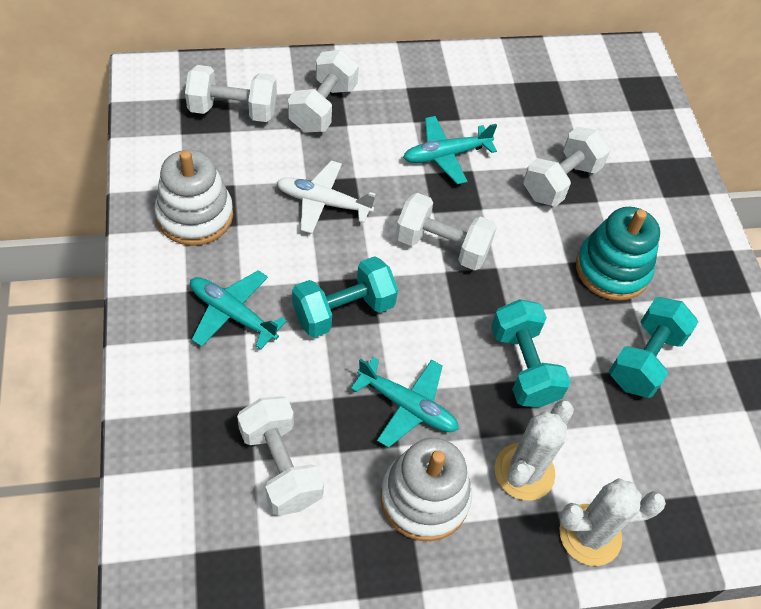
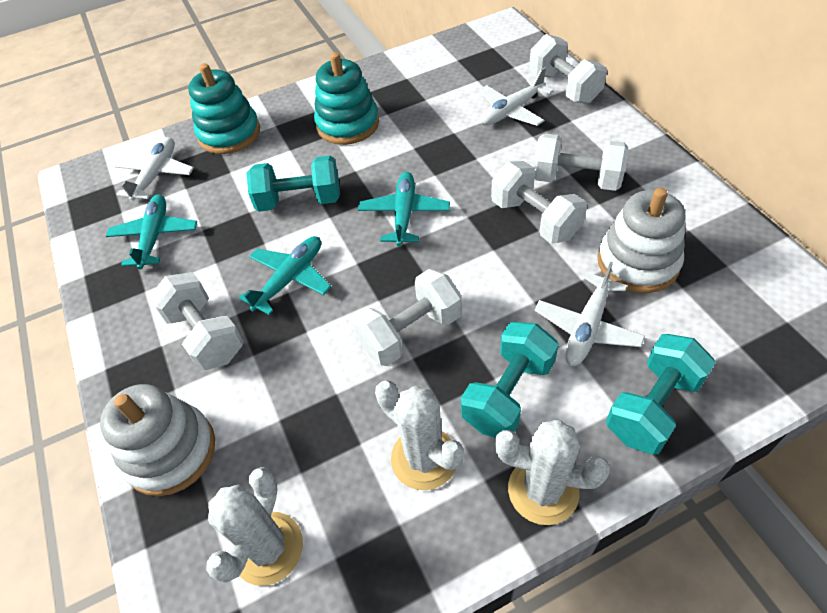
turquoise stacking toy: 1 -> 2
white cactus: 2 -> 3
white plane: 1 -> 3

